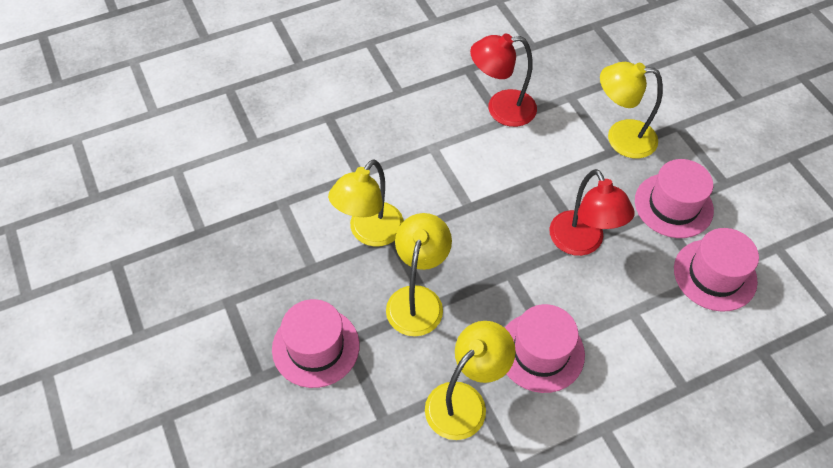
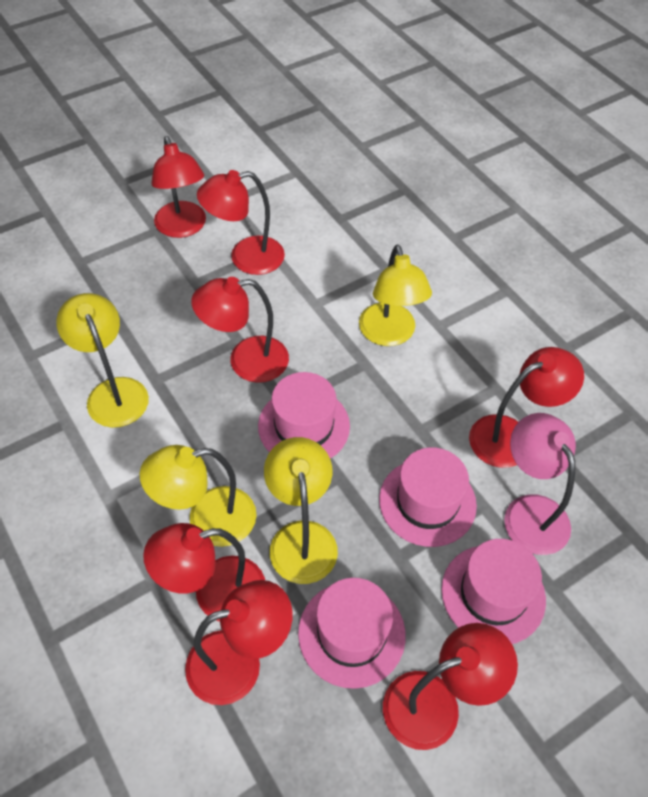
pink lamp: 0 -> 1
red lamp: 2 -> 7

